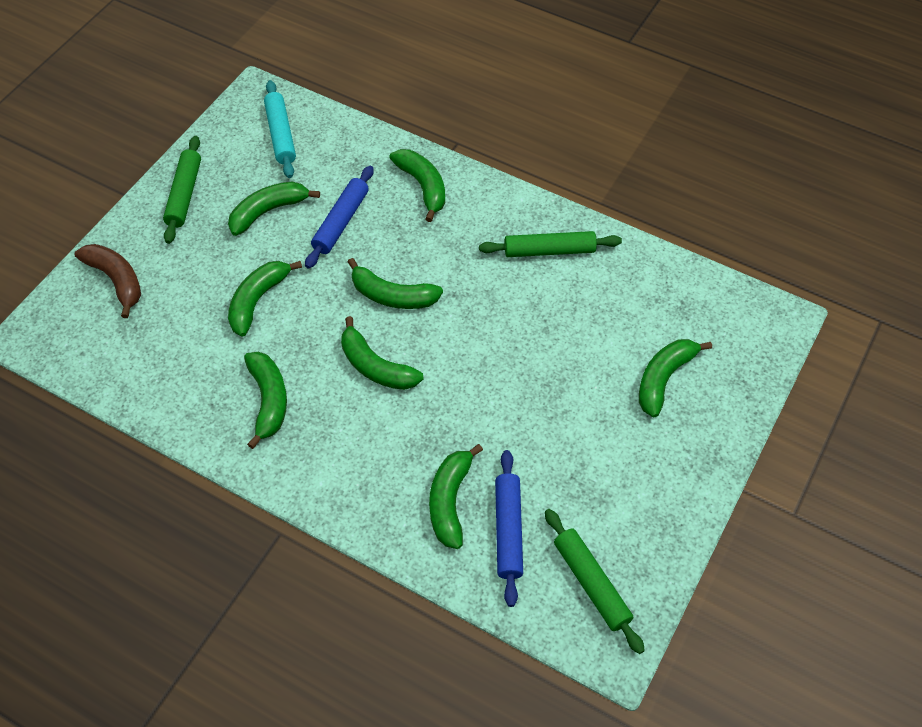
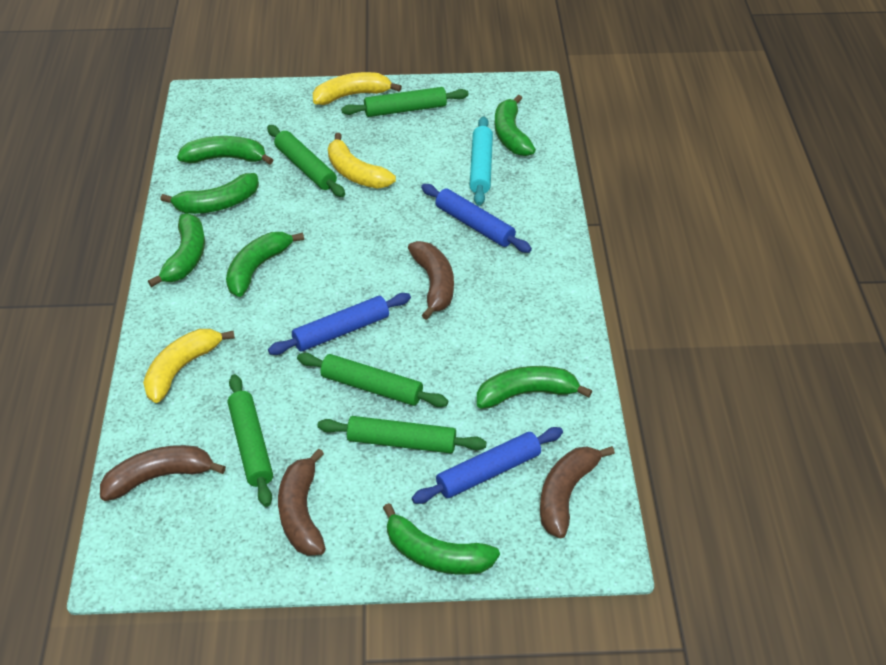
blue rolling pin: 2 -> 3
brown banana: 1 -> 4
green banana: 8 -> 7
green rolling pin: 3 -> 5
yellow banana: 0 -> 3

